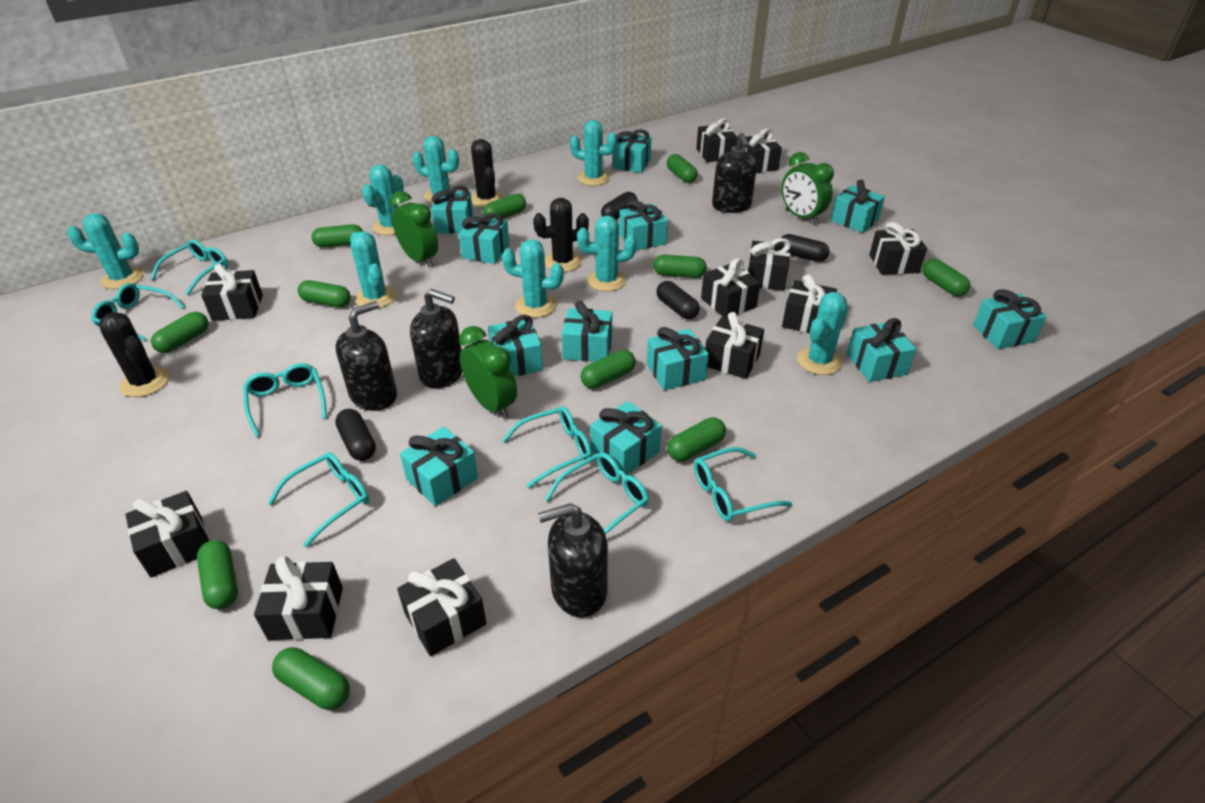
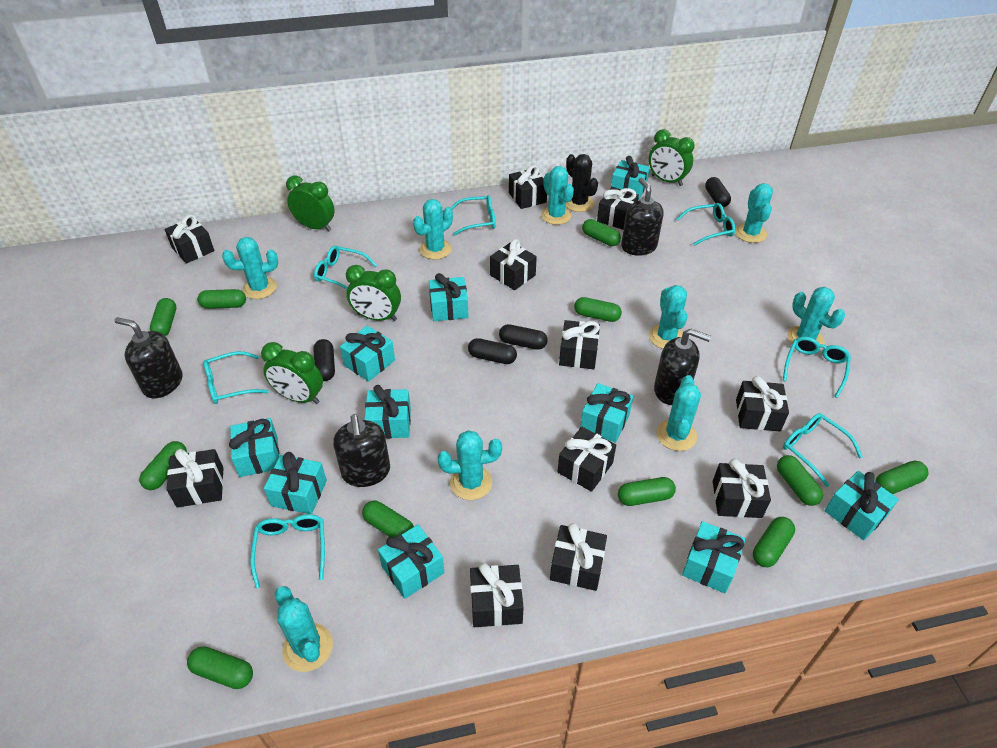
black cactus: 3 -> 1
green clock: 3 -> 4
turquoise cactus: 8 -> 9
turquoise gift: 12 -> 10

